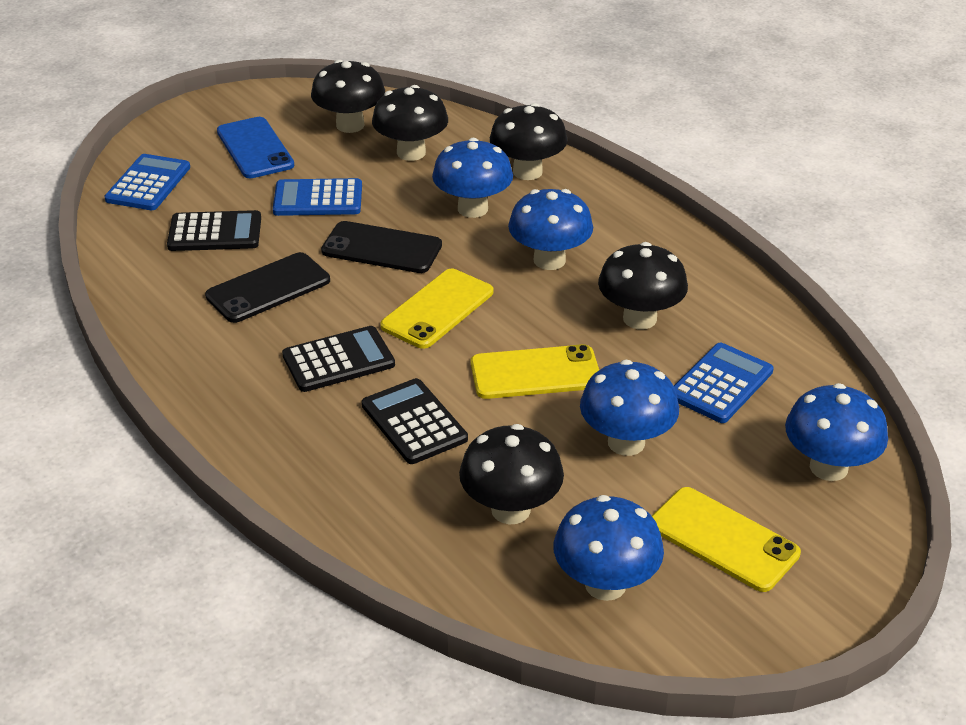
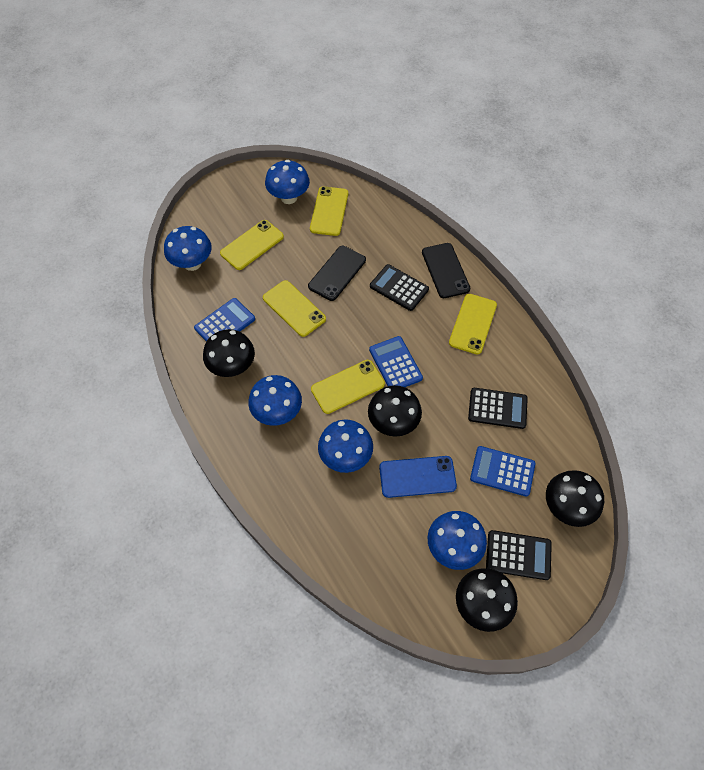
black mushroom: 5 -> 4
yellow phone: 3 -> 5

